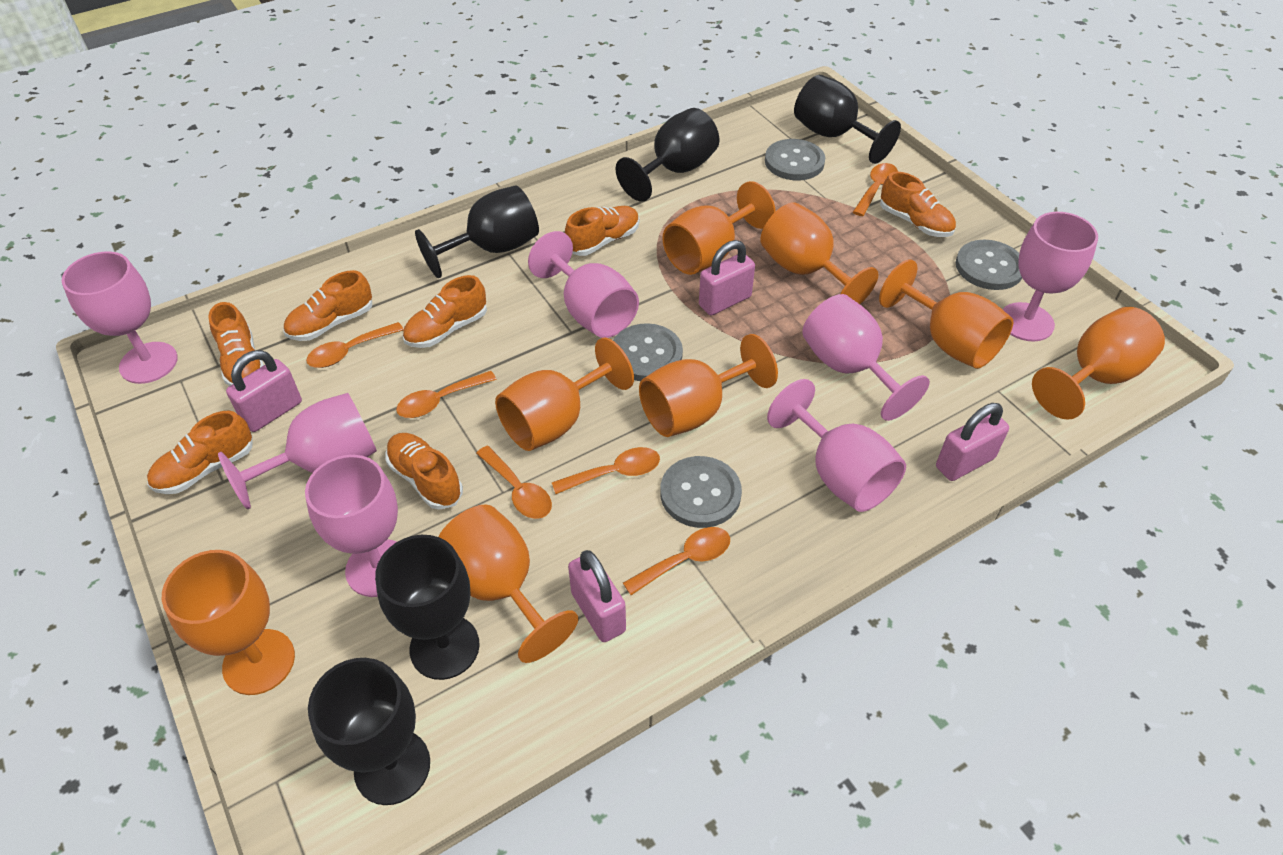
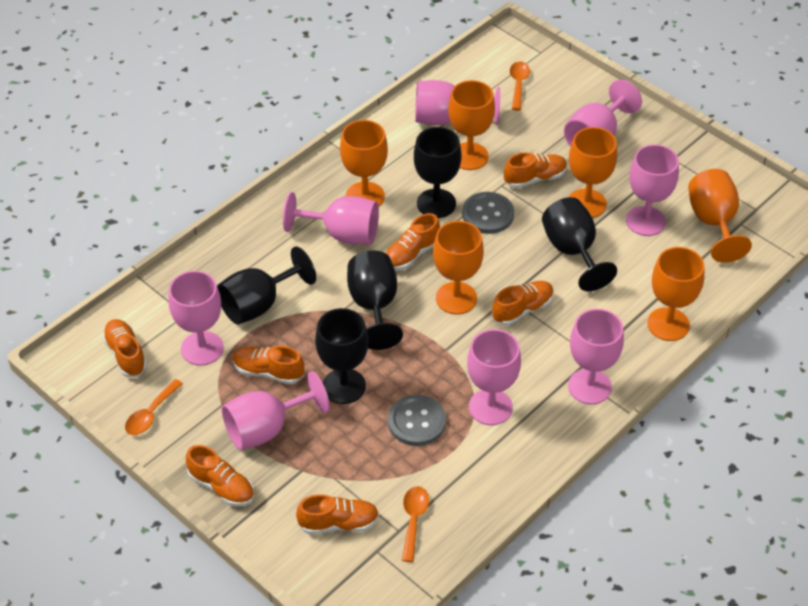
grey button: 4 -> 2
orange goblet: 8 -> 6
orange spoon: 6 -> 3
pink goblet: 7 -> 8
pink padlock: 4 -> 0

